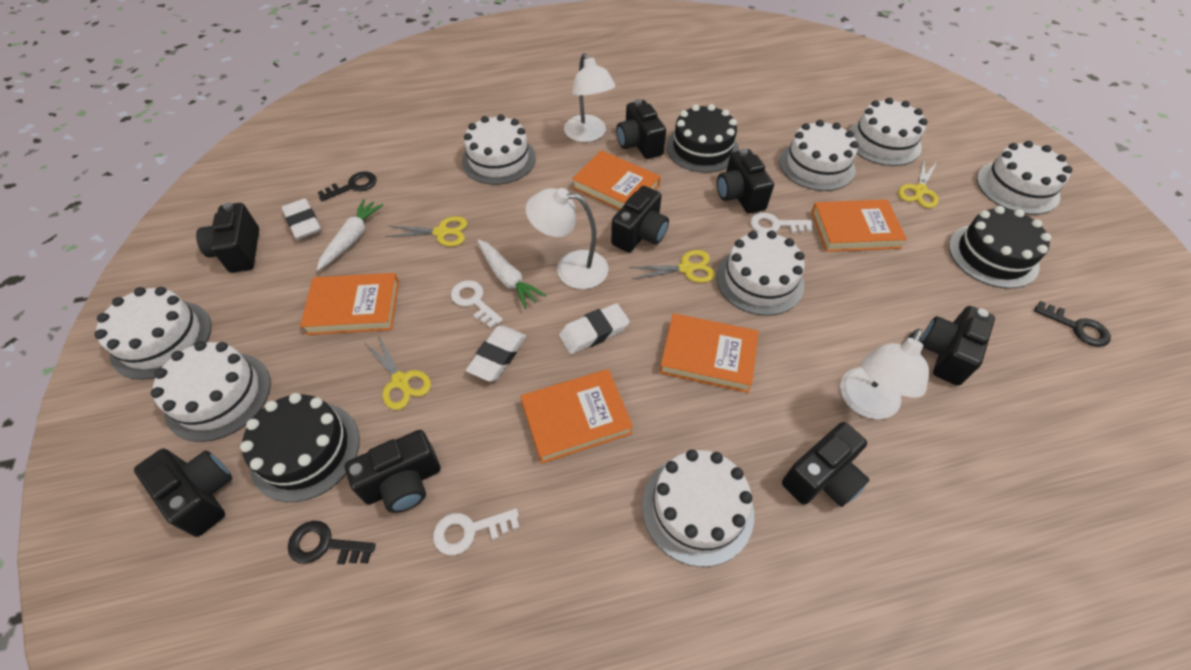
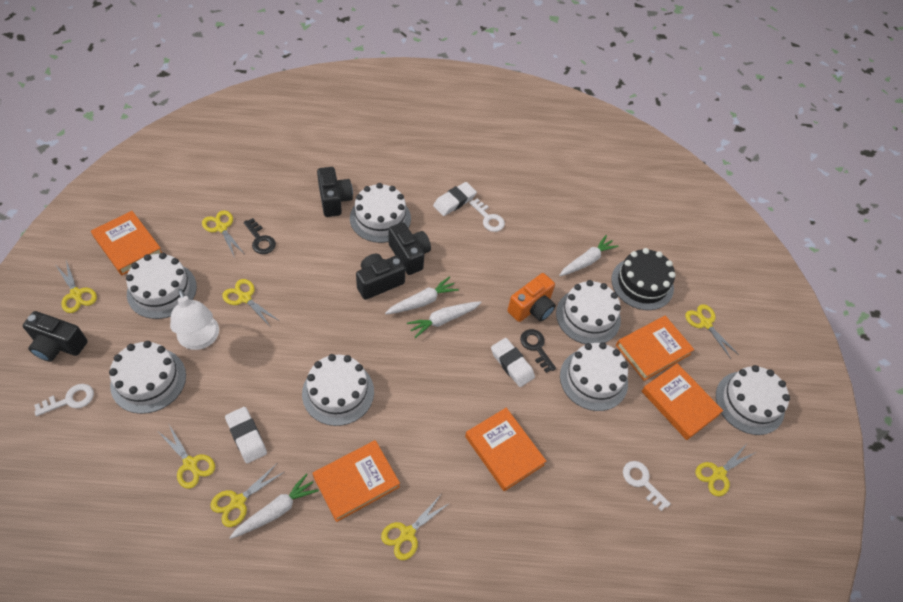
black cake: 3 -> 1
black camera: 8 -> 4
black key: 3 -> 2
orange camera: 0 -> 1
white cake: 8 -> 7
white carrot: 2 -> 4
white lamp: 3 -> 1
yellow scissors: 4 -> 8

